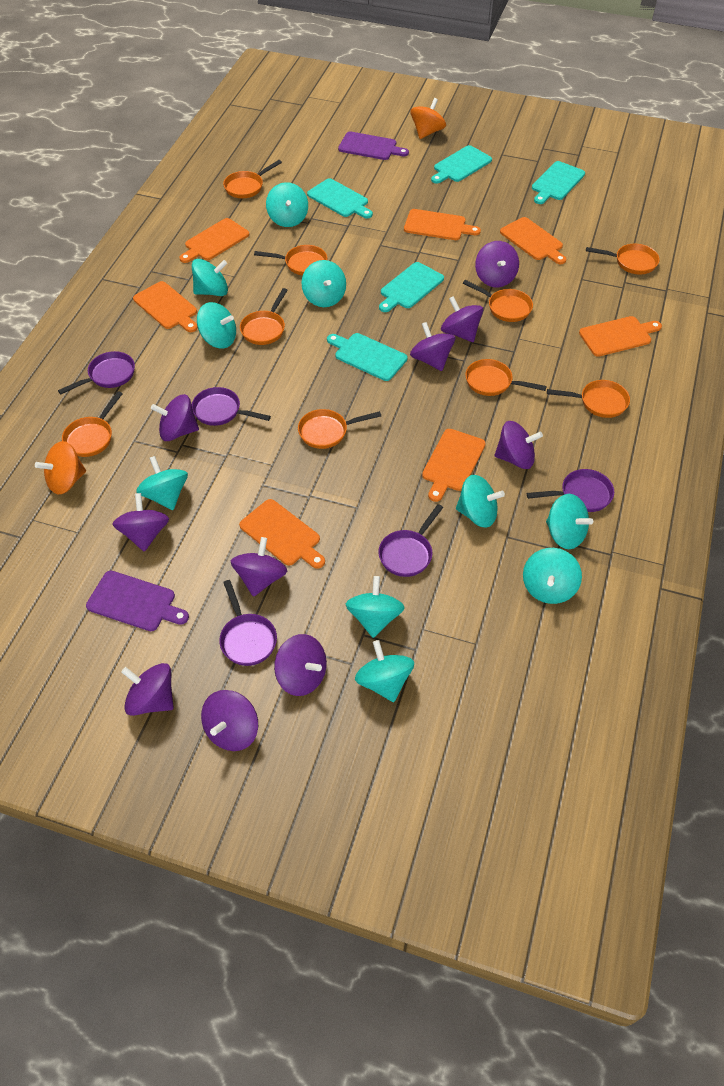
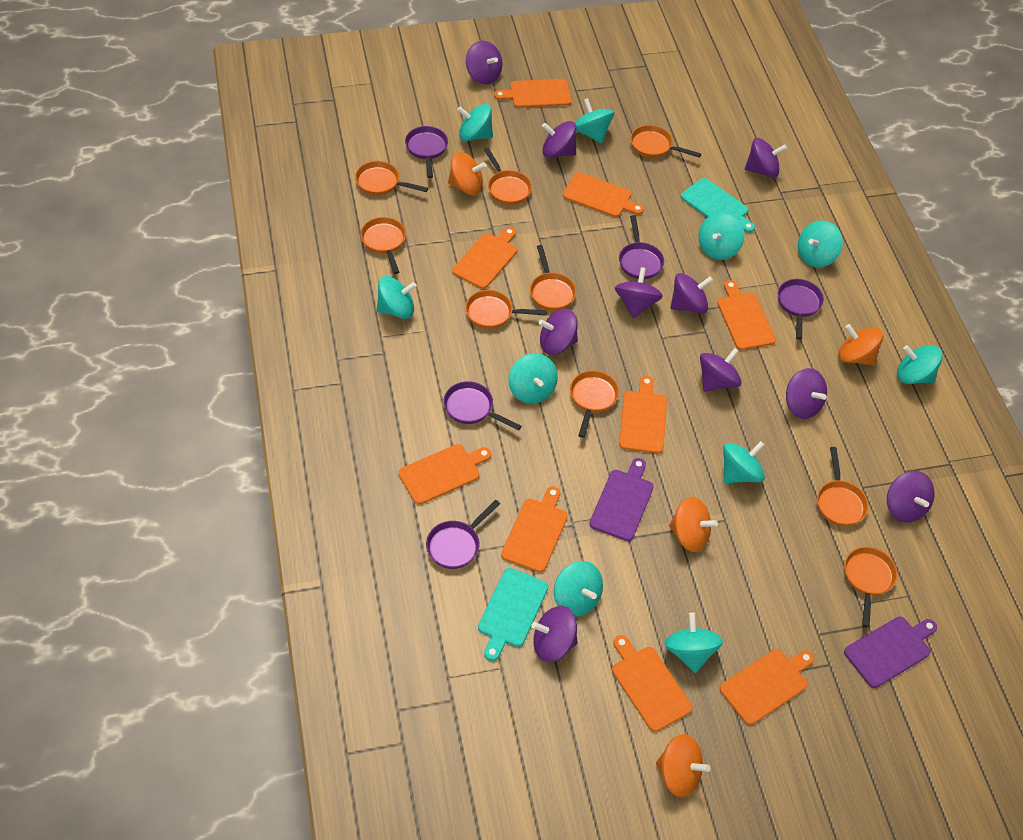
orange cutting board: 7 -> 9
orange spinning top: 2 -> 4
turquoise cutting board: 5 -> 2

